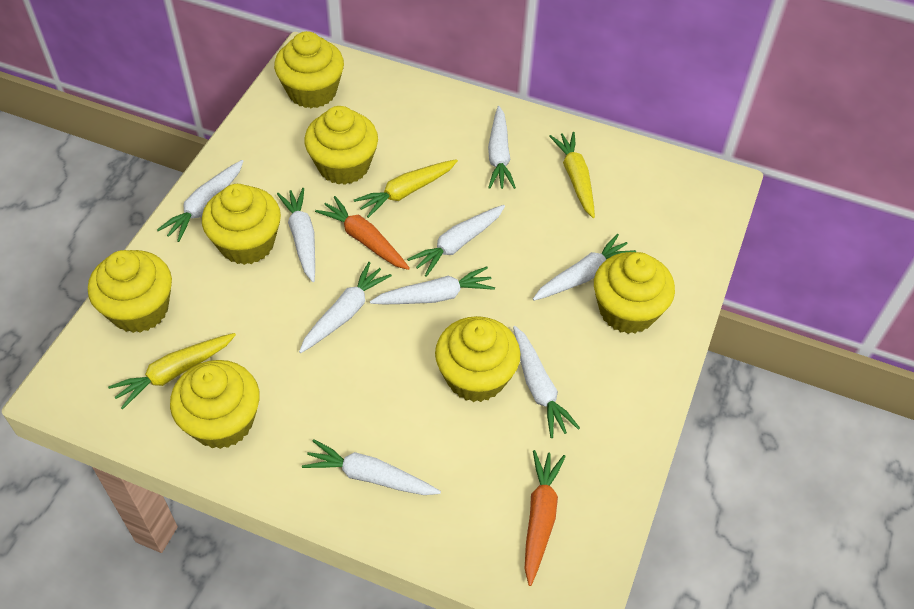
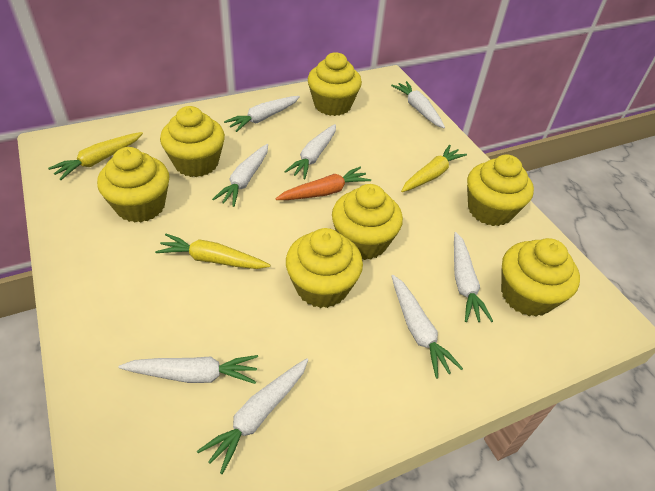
orange carrot: 2 -> 1
white carrot: 9 -> 8

